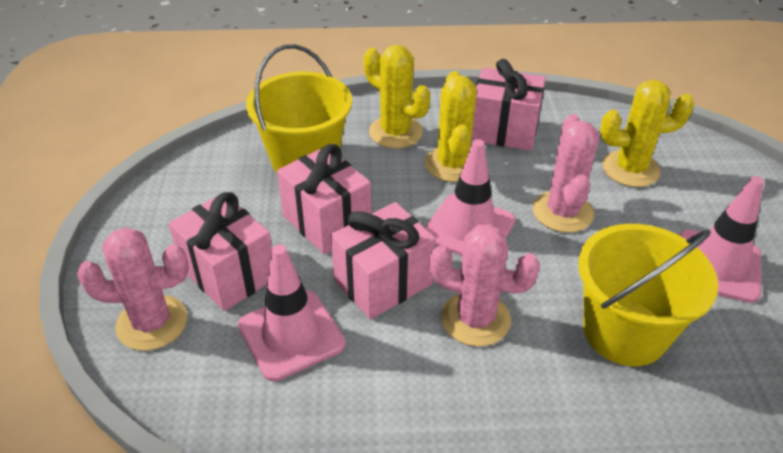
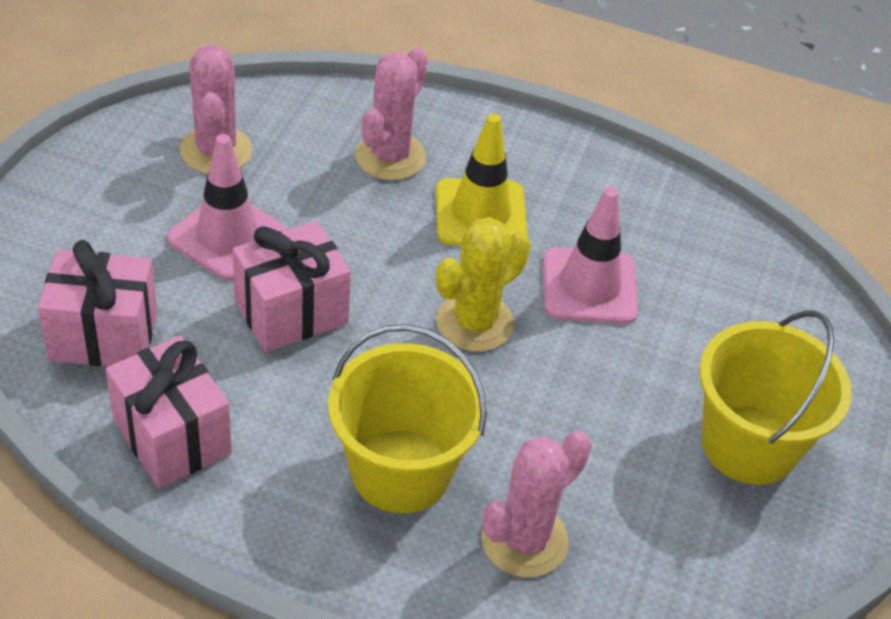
pink gift: 4 -> 3
pink traffic cone: 3 -> 2
yellow cactus: 3 -> 1
yellow traffic cone: 0 -> 1

